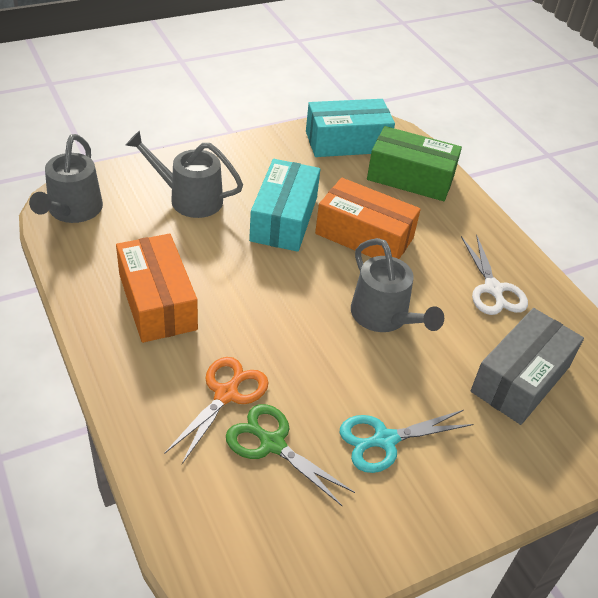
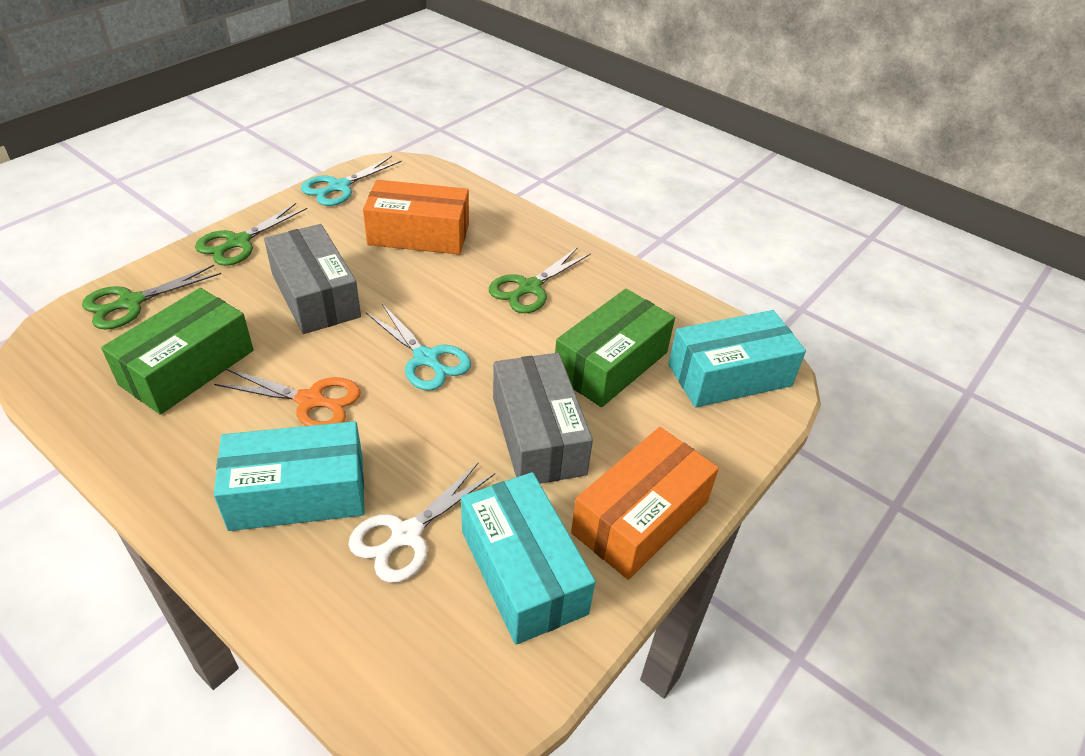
green box: 1 -> 2
green scissors: 1 -> 3
grey box: 1 -> 2
grey watering can: 3 -> 0
turquoise box: 2 -> 3
turquoise scissors: 1 -> 2

